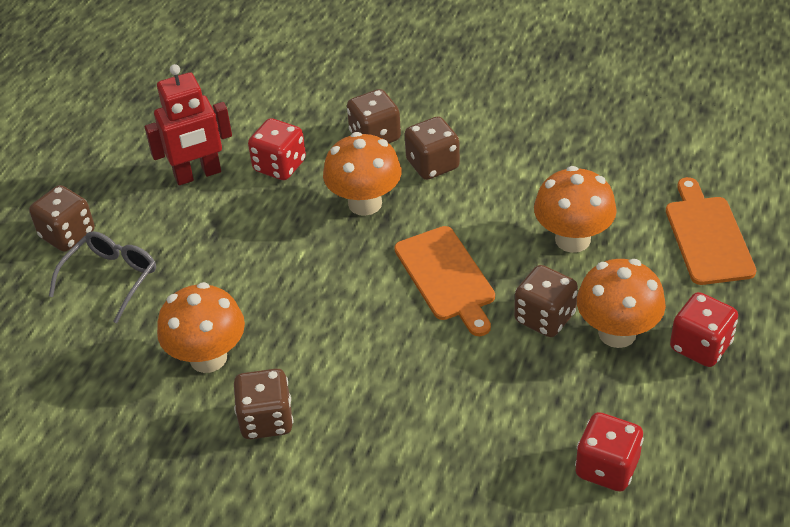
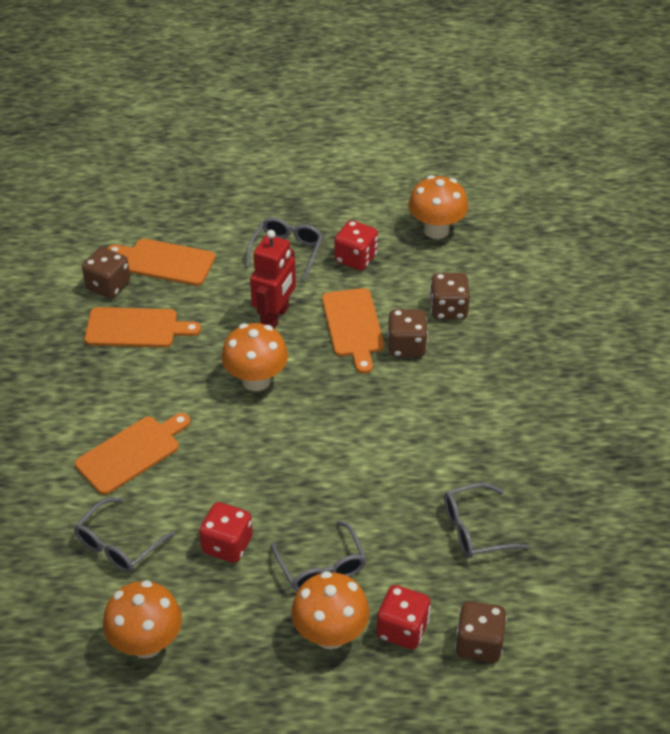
brown dice: 5 -> 4
grey glasses: 1 -> 4
orange cutting board: 2 -> 4

